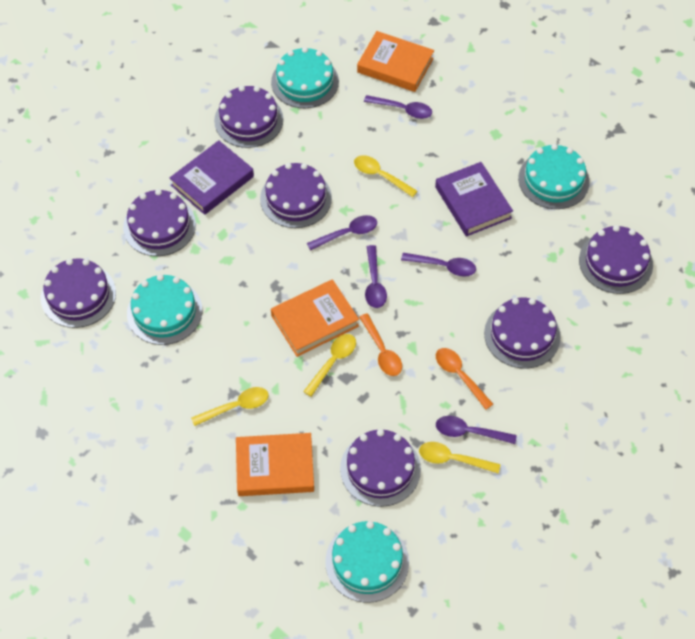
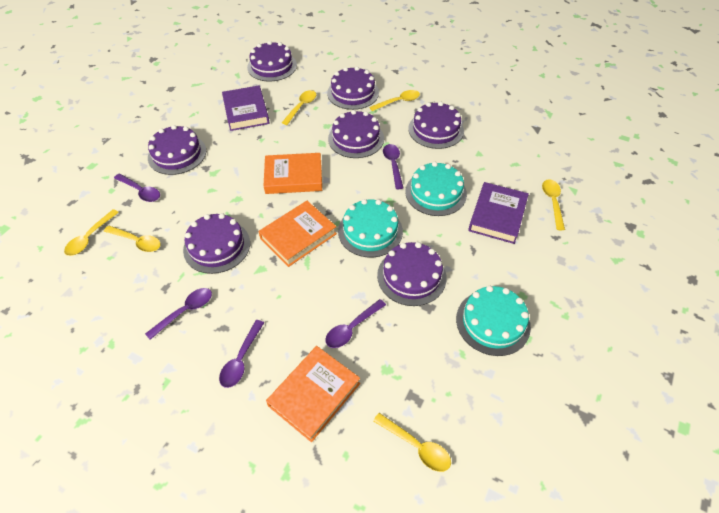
orange spoon: 2 -> 0
turquoise cake: 4 -> 3
yellow spoon: 4 -> 6

